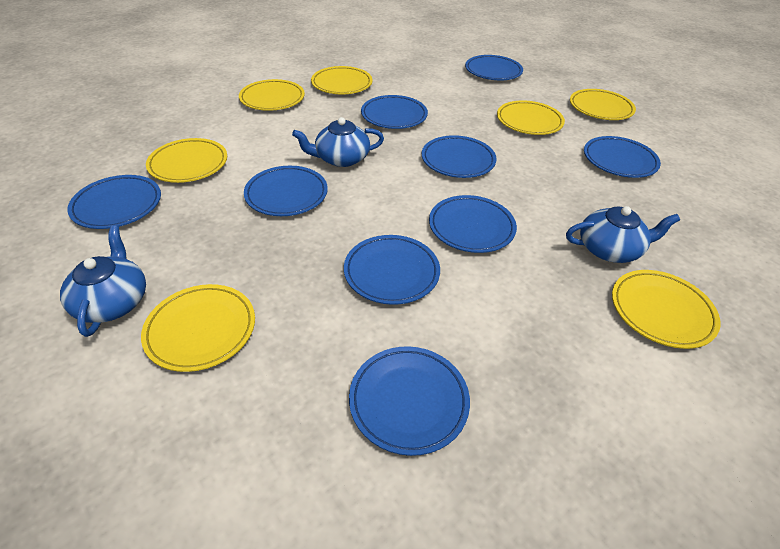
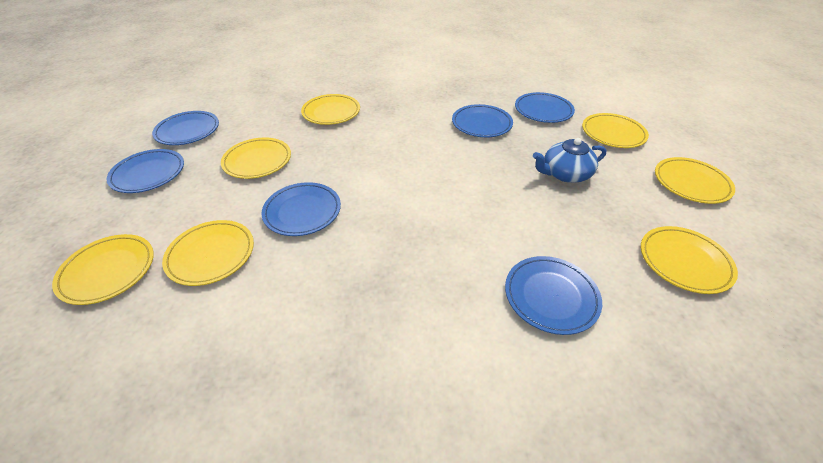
blue plate: 9 -> 6
blue teapot: 3 -> 1

